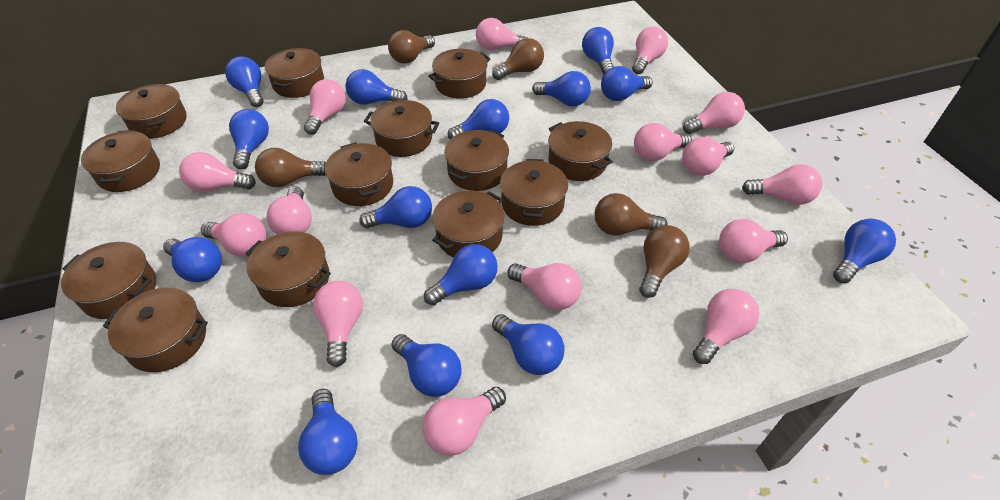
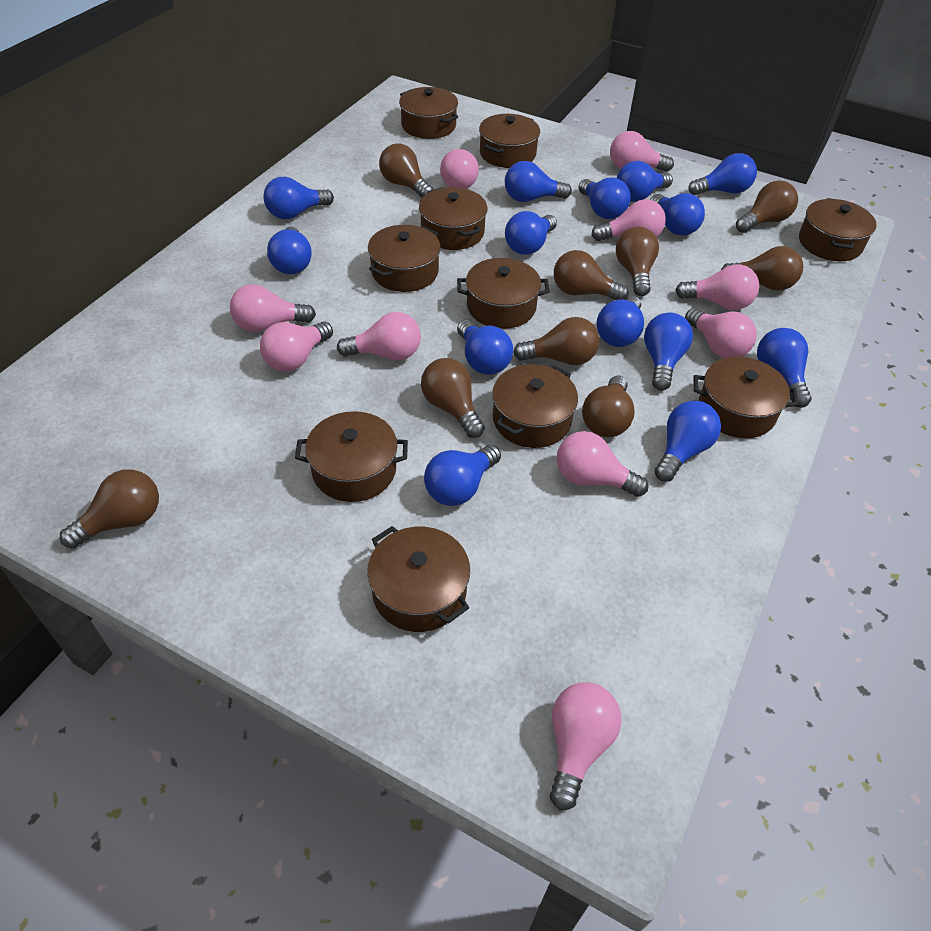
brown light bulb: 5 -> 9
brown pot: 13 -> 10
pink light bulb: 15 -> 10

